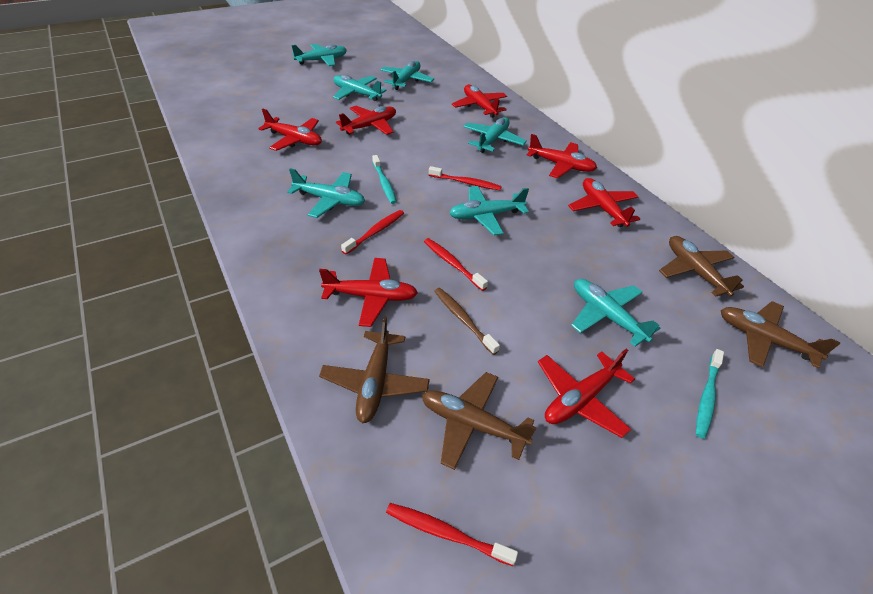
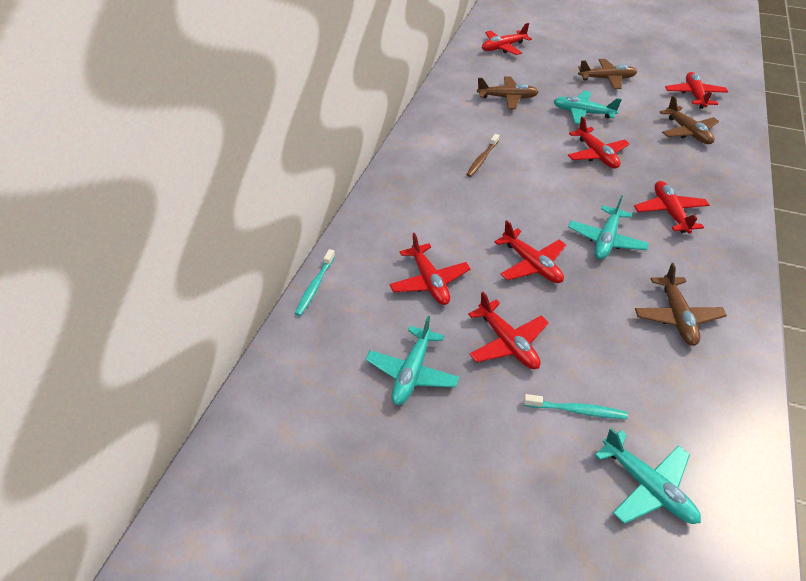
red toothbrush: 4 -> 0
turquoise plane: 7 -> 4

